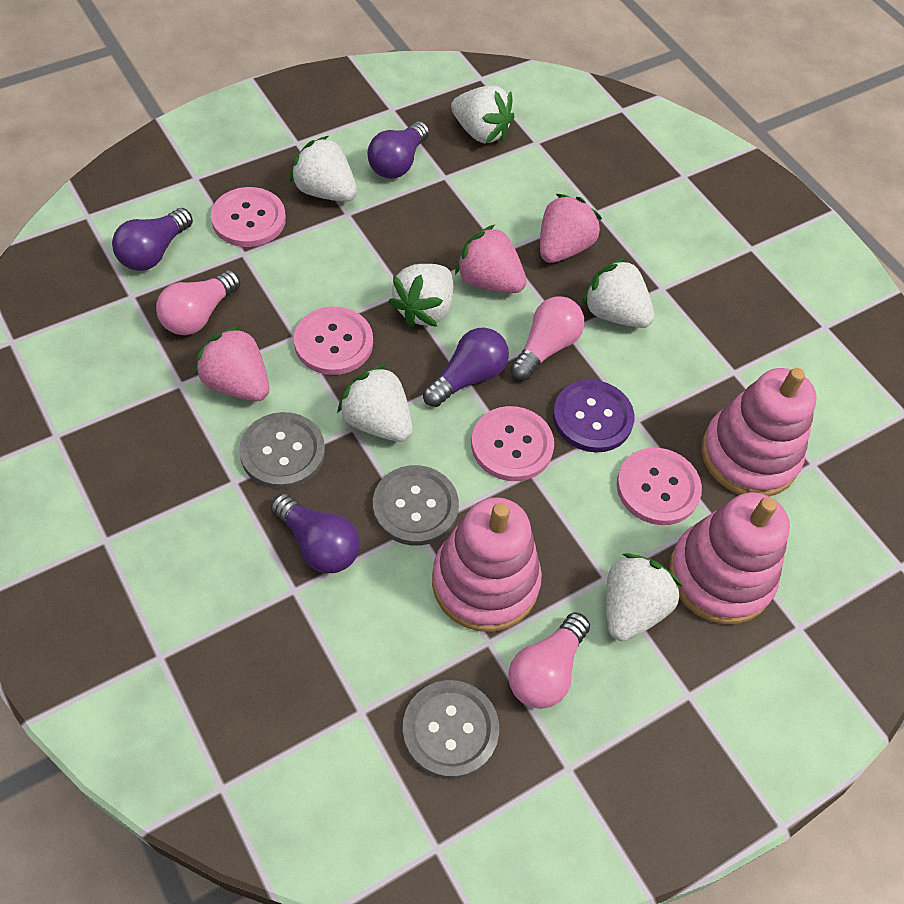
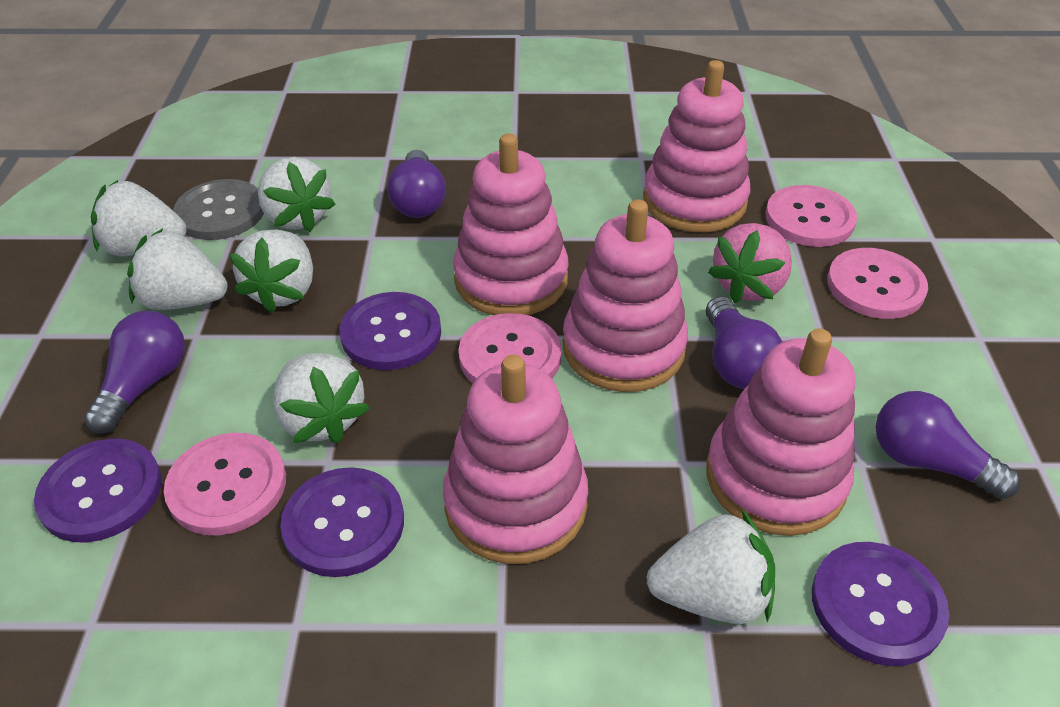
grey button: 3 -> 1
pink light bulb: 3 -> 0
pink stacking toy: 3 -> 5
pink strawberry: 3 -> 1
purple button: 1 -> 4

